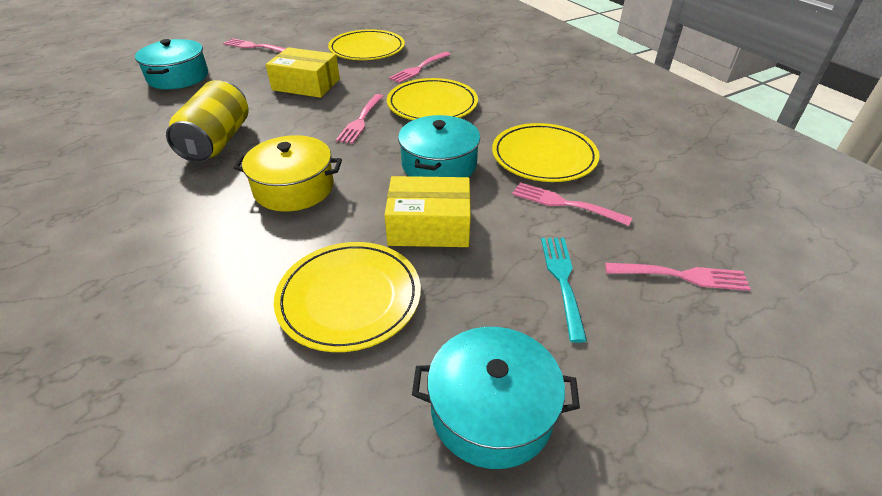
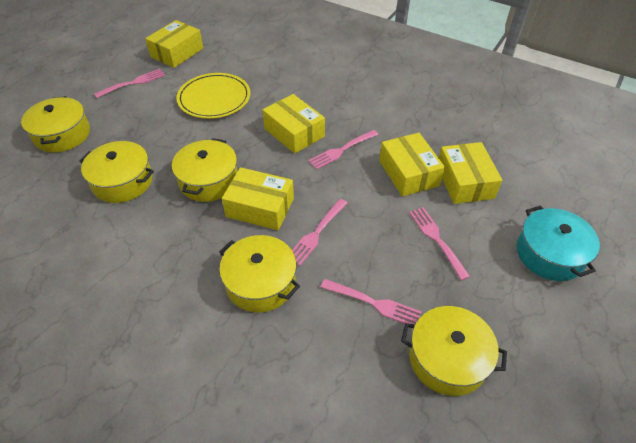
turquoise fork: 1 -> 0
turquoise pot: 3 -> 1
yellow box: 2 -> 5
yellow can: 1 -> 0
yellow plate: 4 -> 1
yellow pot: 1 -> 5

